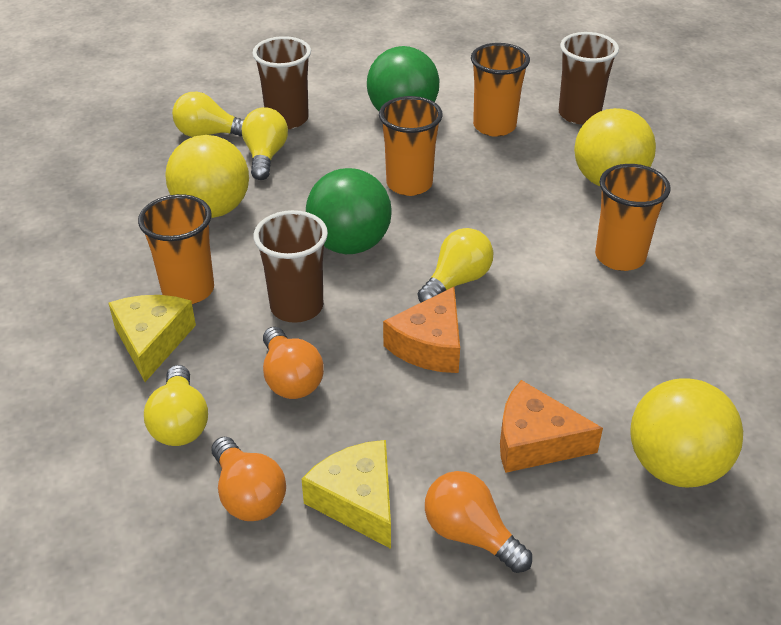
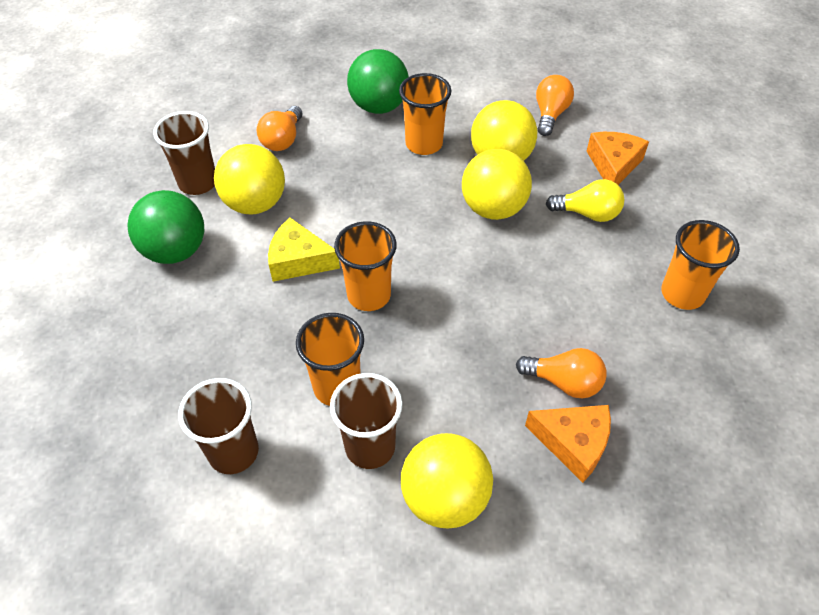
yellow ball: 3 -> 4
yellow cheese: 2 -> 1
yellow light bulb: 4 -> 1

